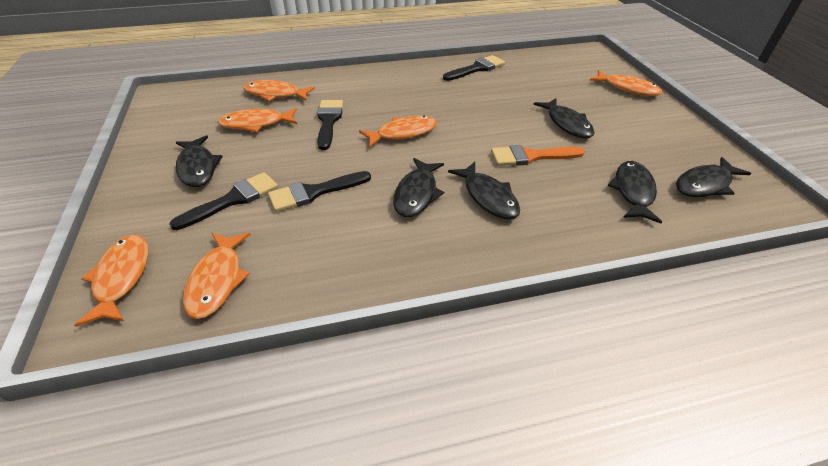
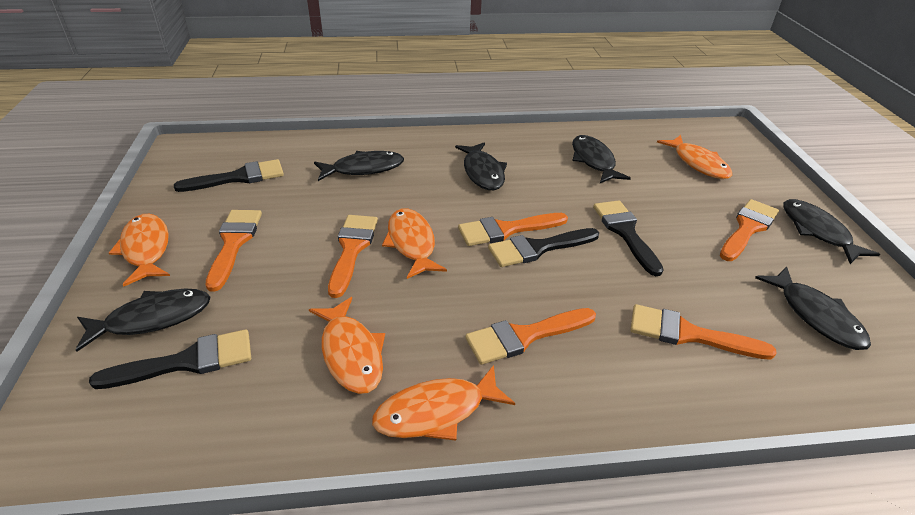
orange brush: 1 -> 6
orange fish: 6 -> 5

